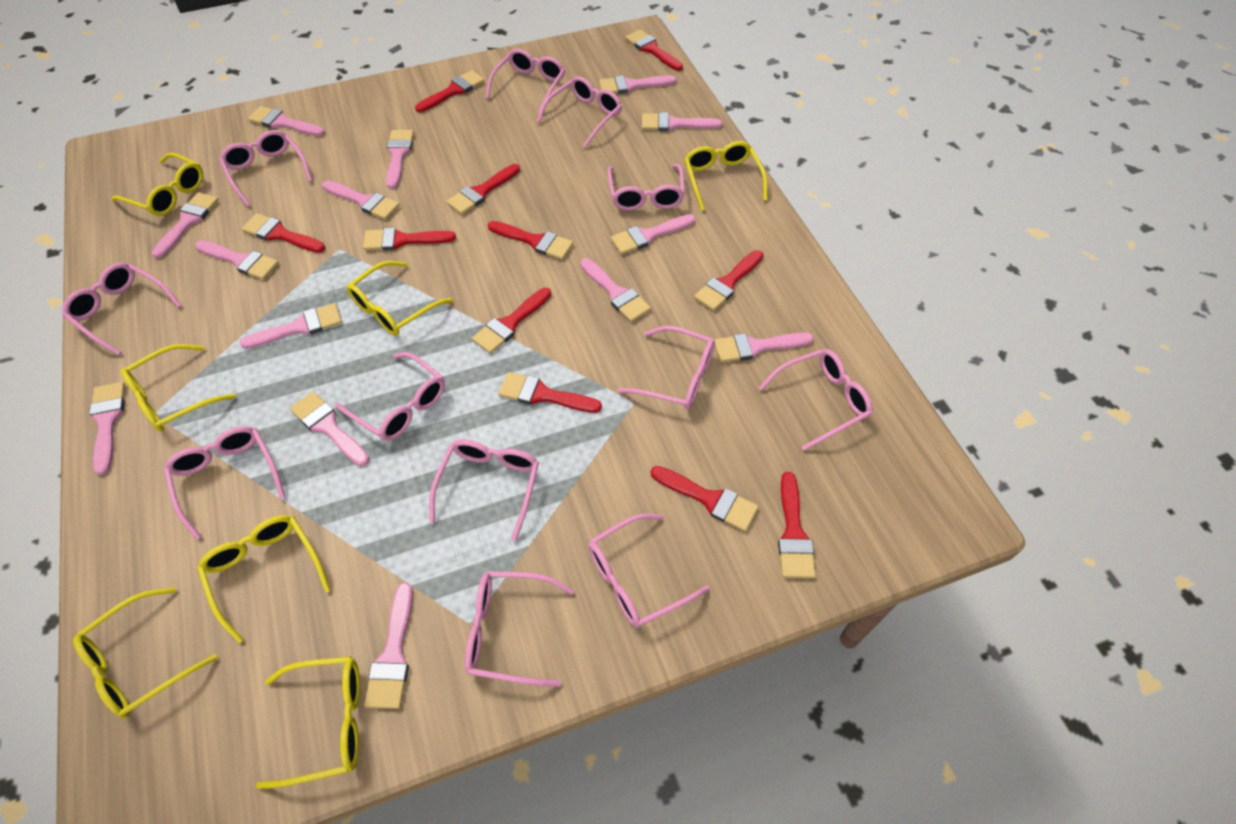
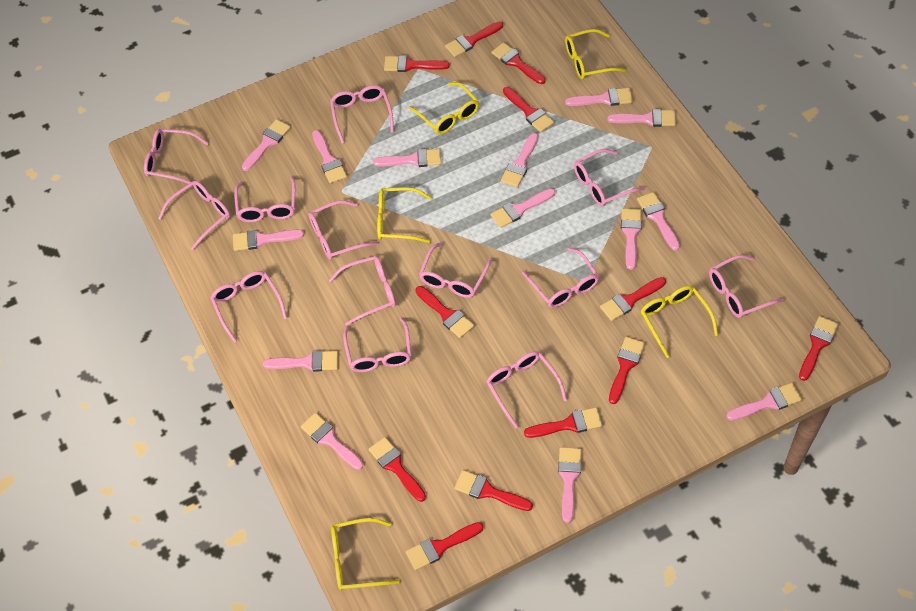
pink glasses: 12 -> 13
red brush: 11 -> 12
yellow glasses: 7 -> 5

